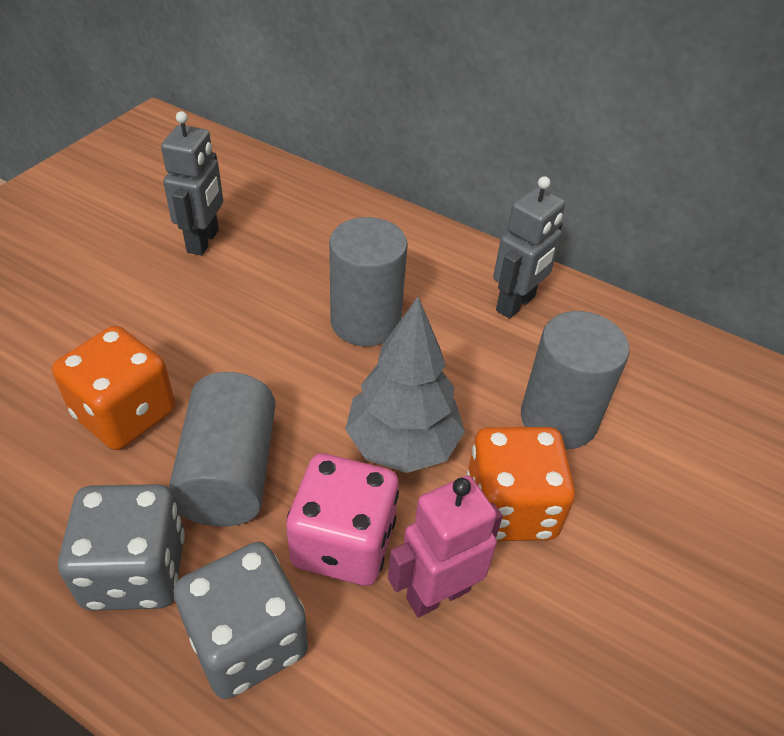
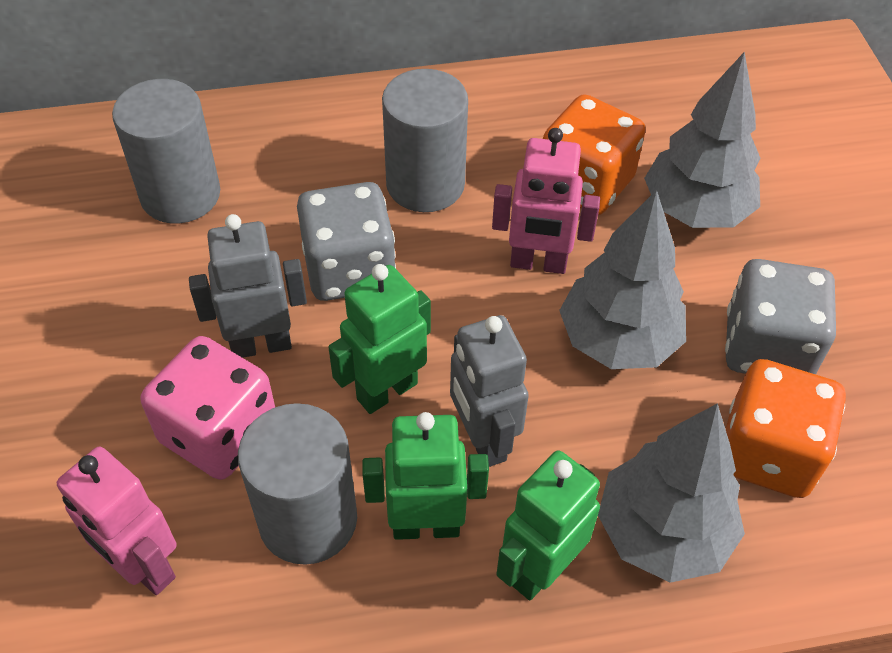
green robot: 0 -> 3
grey tree: 1 -> 3
pink robot: 1 -> 2

